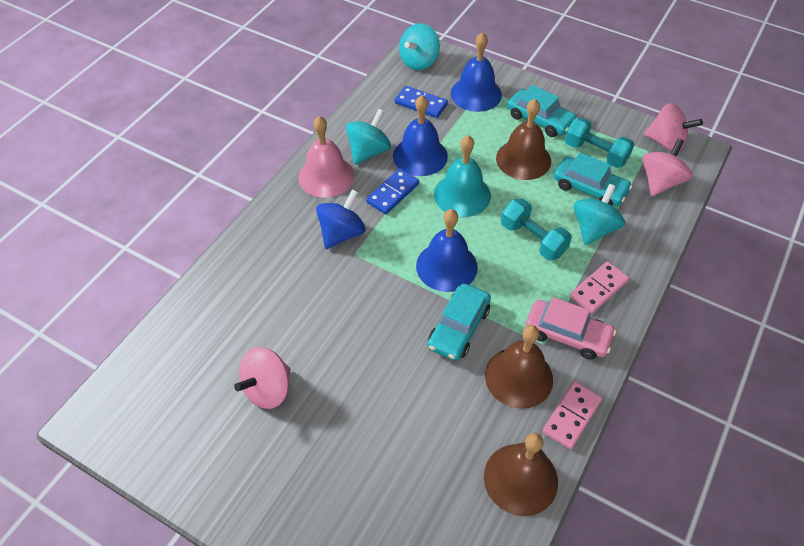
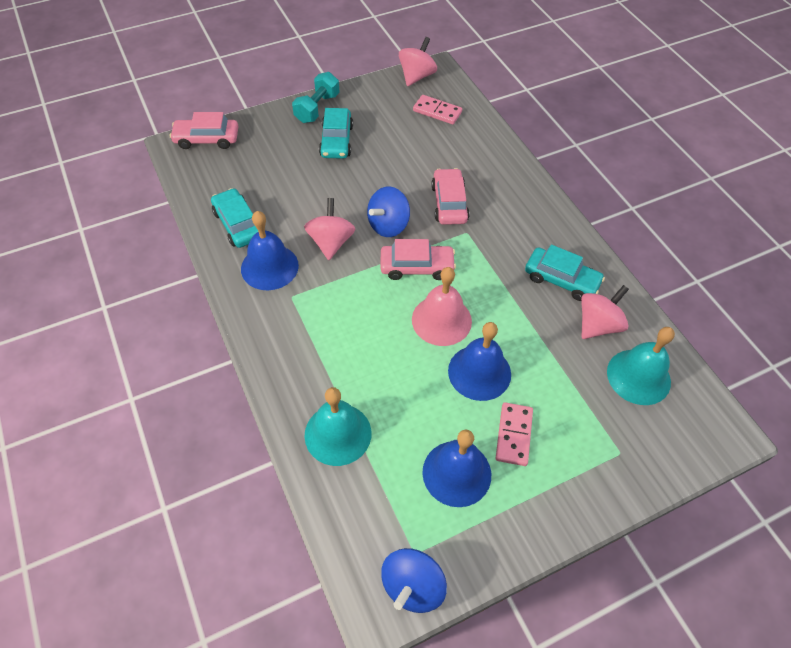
blue domino: 2 -> 0
blue spinning top: 1 -> 2
brown bell: 3 -> 0
pink car: 1 -> 3
turquoise bell: 1 -> 2
turquoise dumbbell: 2 -> 1
turquoise spinning top: 3 -> 0

